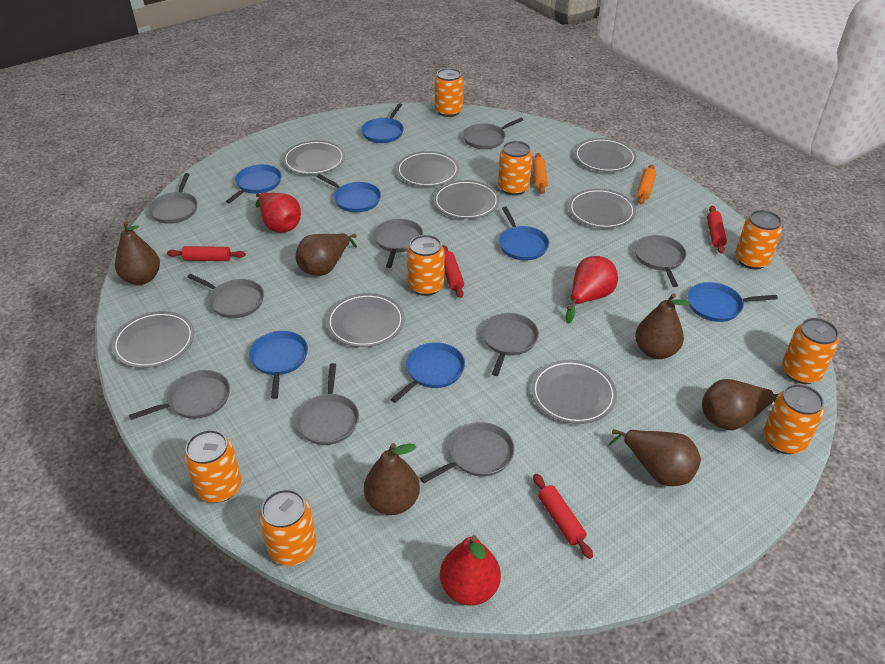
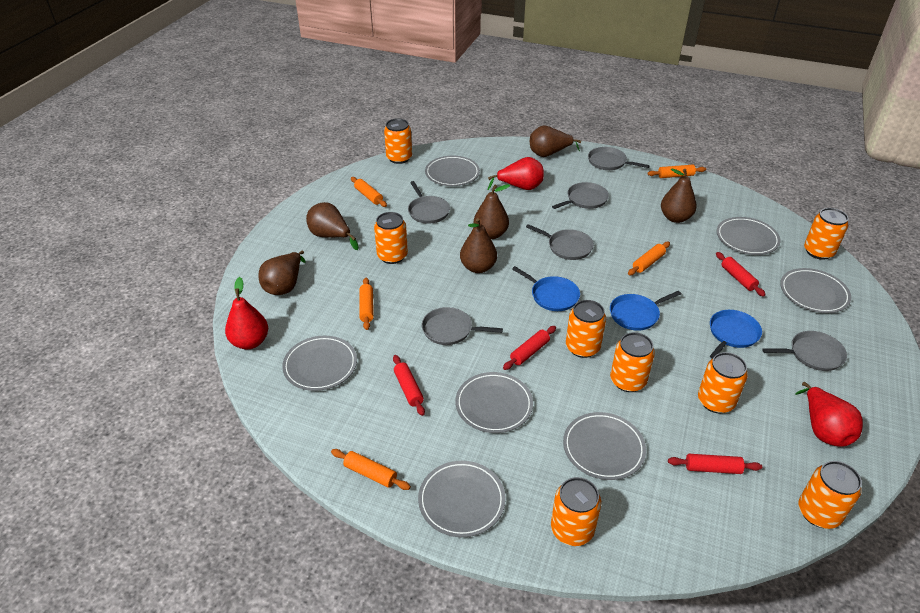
blue pan: 7 -> 3
grey pan: 9 -> 6
grey plate: 8 -> 7
orange rolling pin: 2 -> 5

